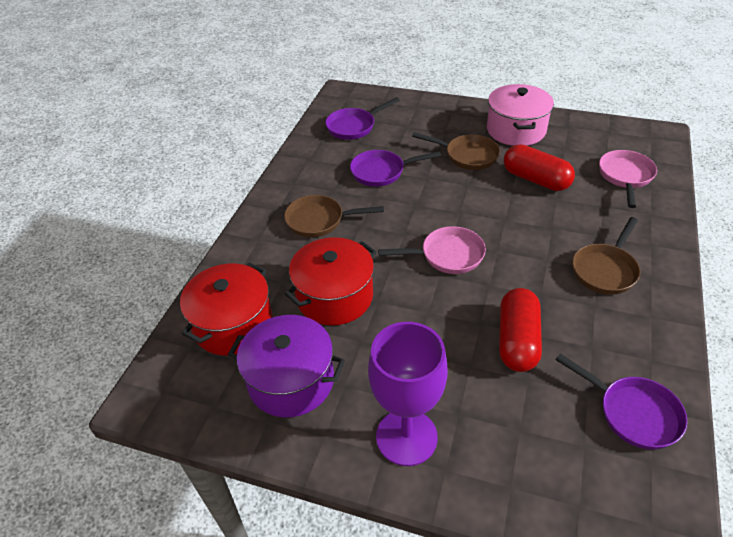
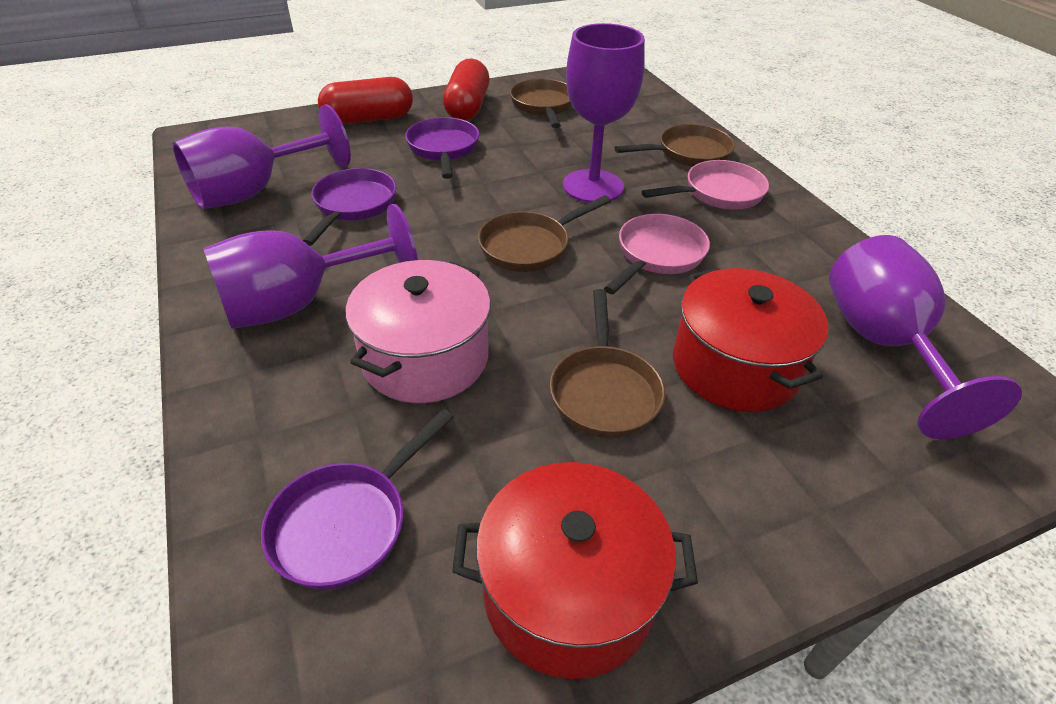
brown pan: 3 -> 4
purple goblet: 1 -> 4
purple pot: 1 -> 0

